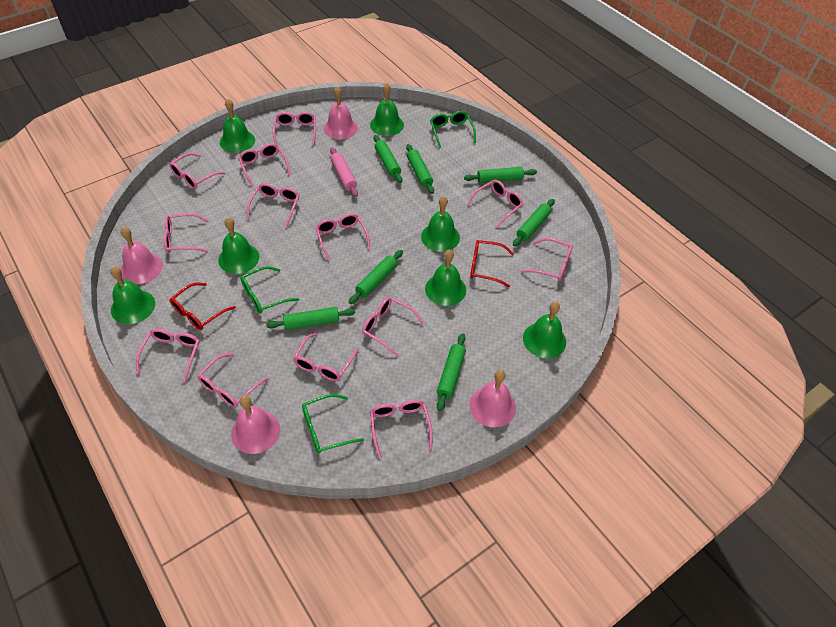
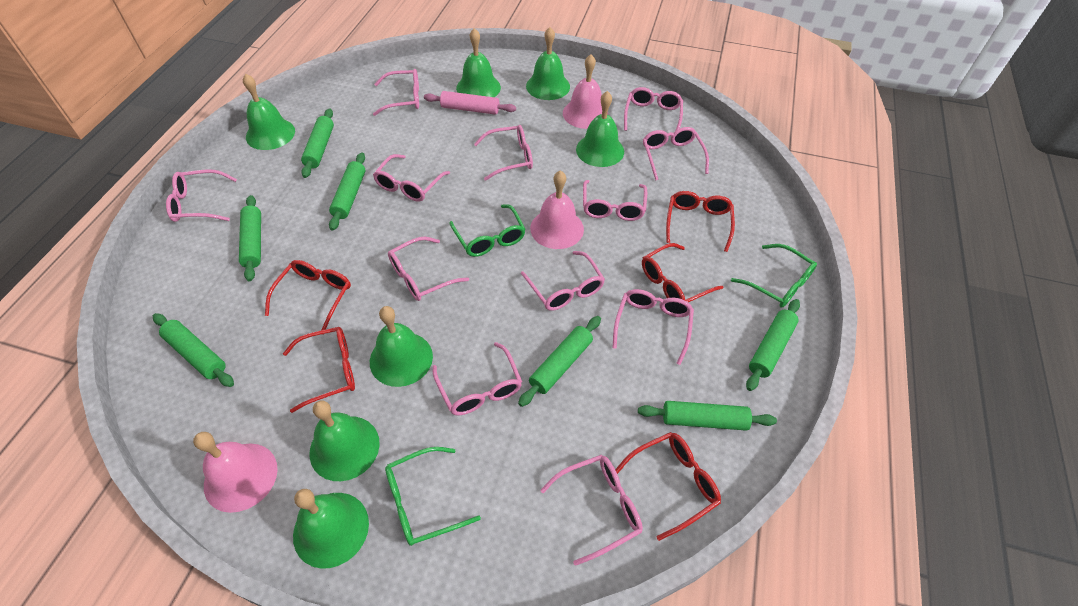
pink bell: 4 -> 3
pink glasses: 13 -> 12
red glasses: 2 -> 5

